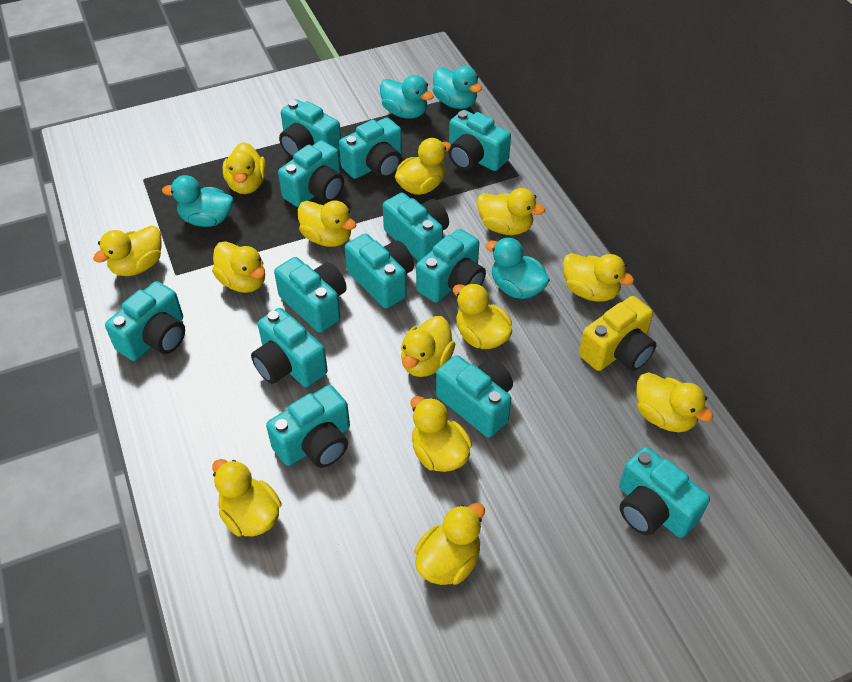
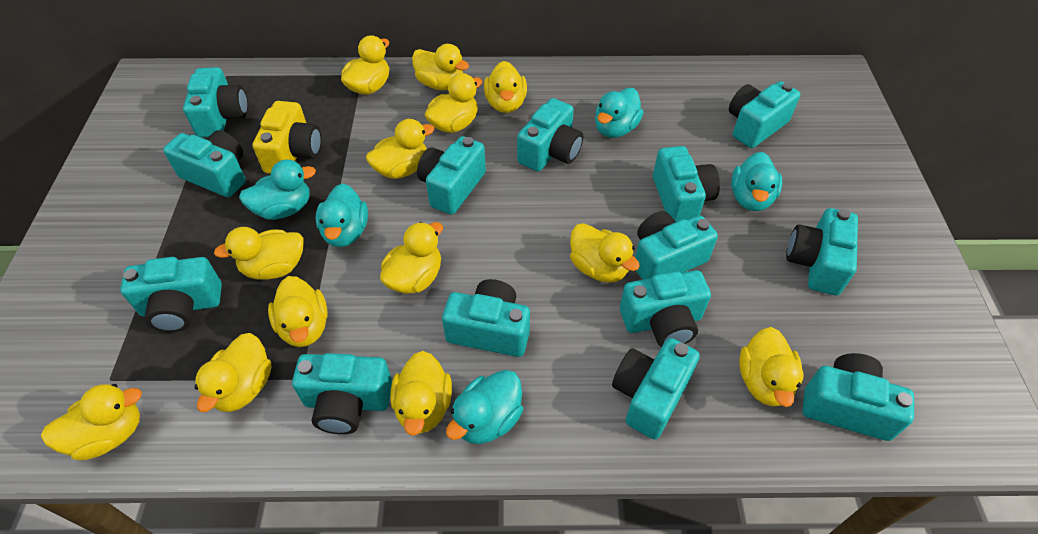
turquoise camera: 13 -> 14
turquoise duck: 4 -> 5

